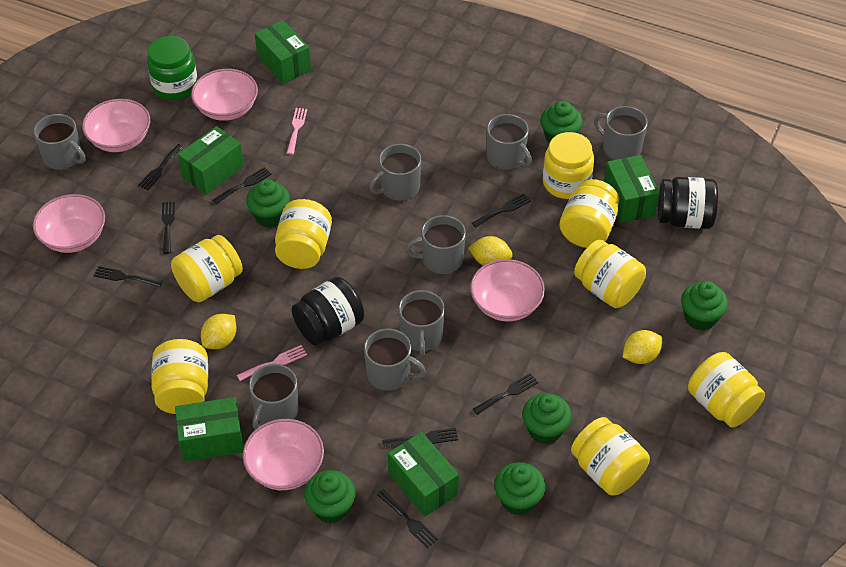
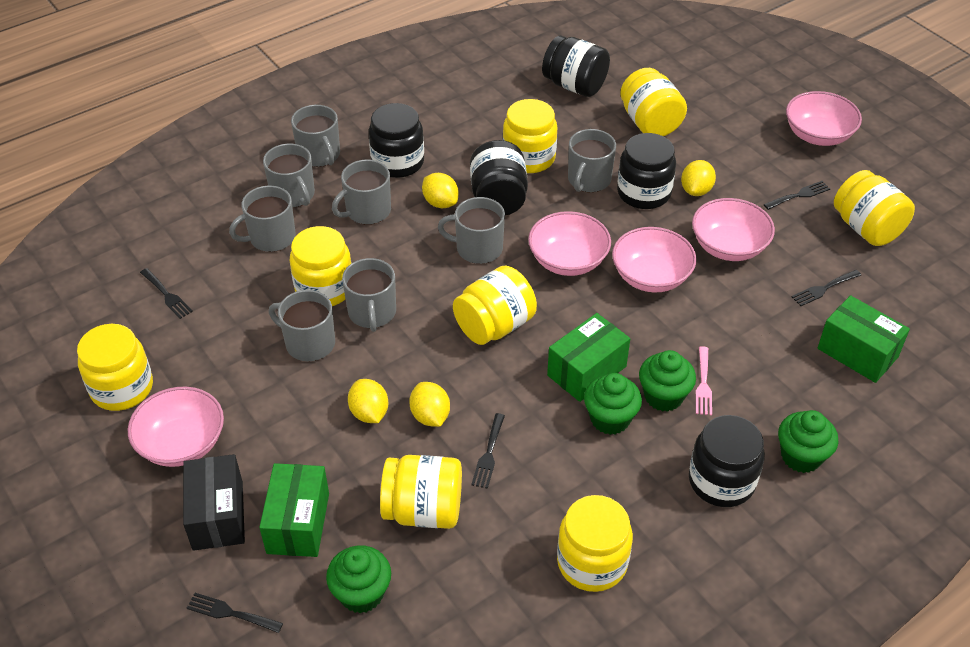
black box: 0 -> 1
black fork: 8 -> 5
black jar: 2 -> 5
green box: 5 -> 3
green cupcake: 6 -> 4
green jar: 1 -> 0
pink fork: 2 -> 1
yellow lemon: 3 -> 4

